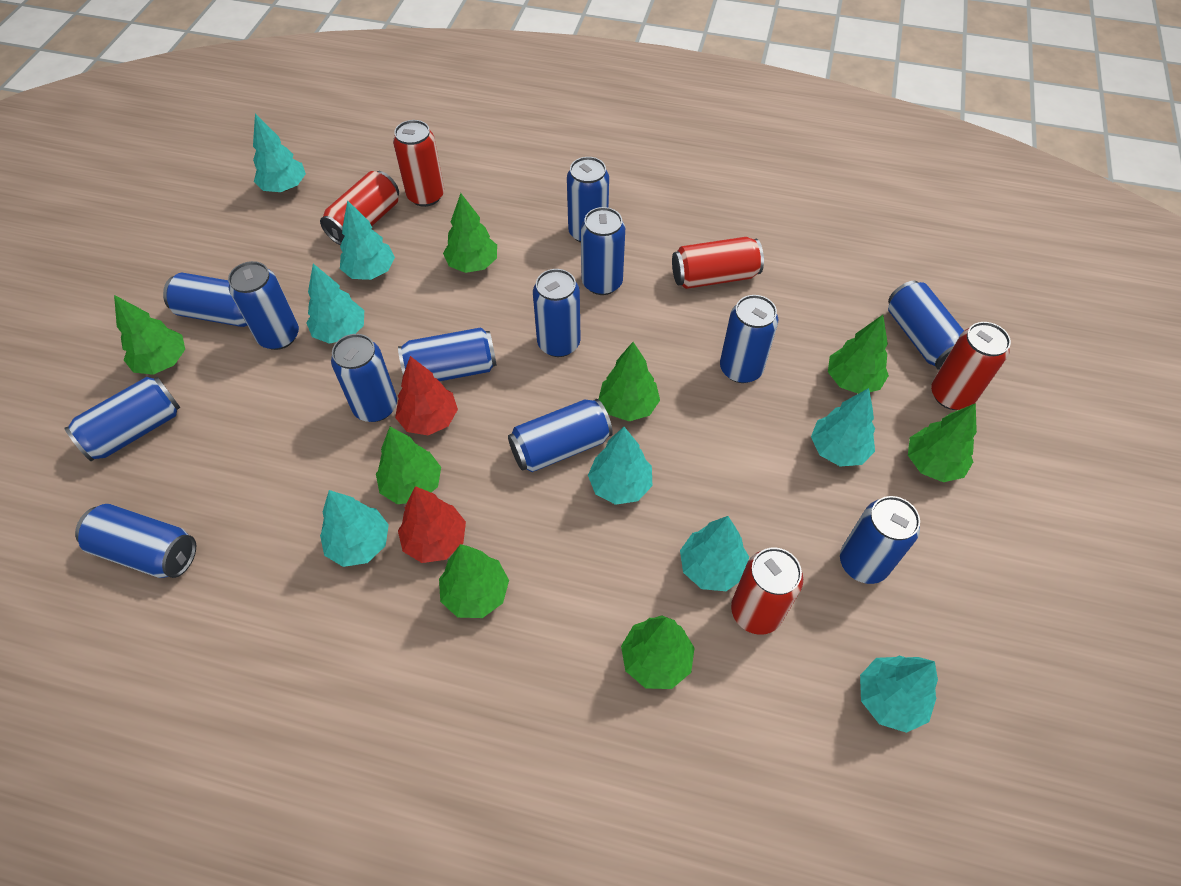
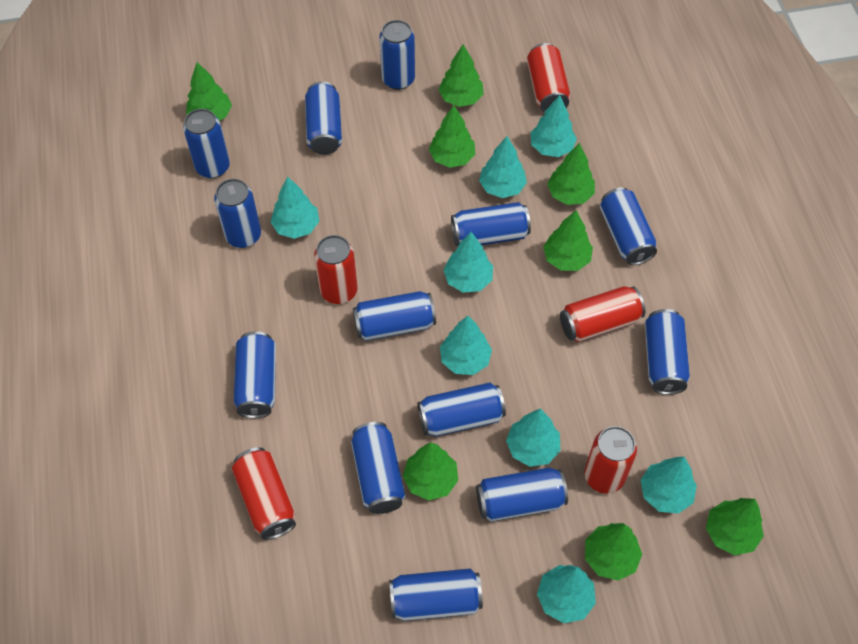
red tree: 2 -> 0

